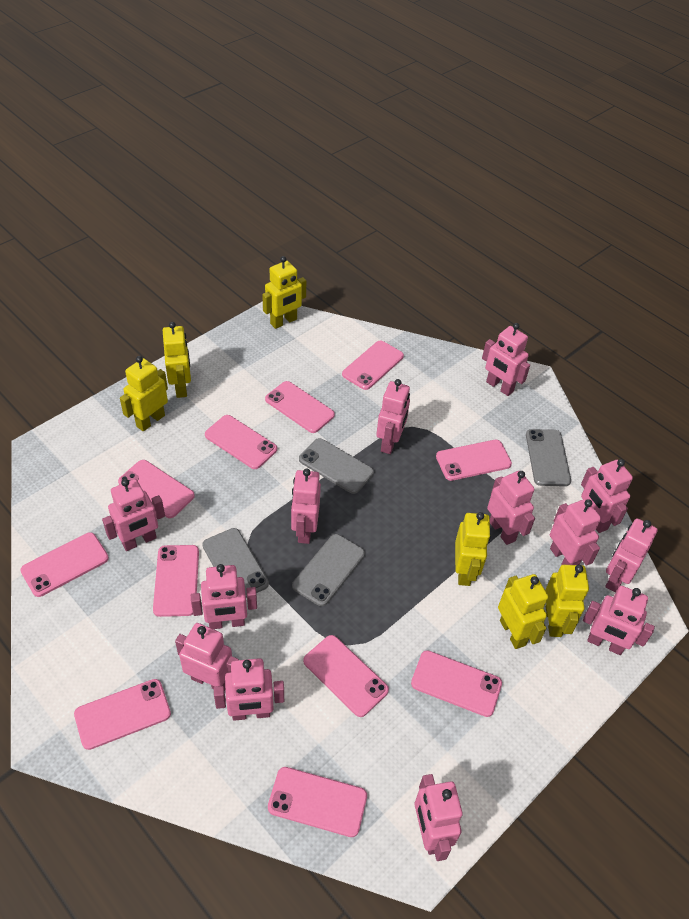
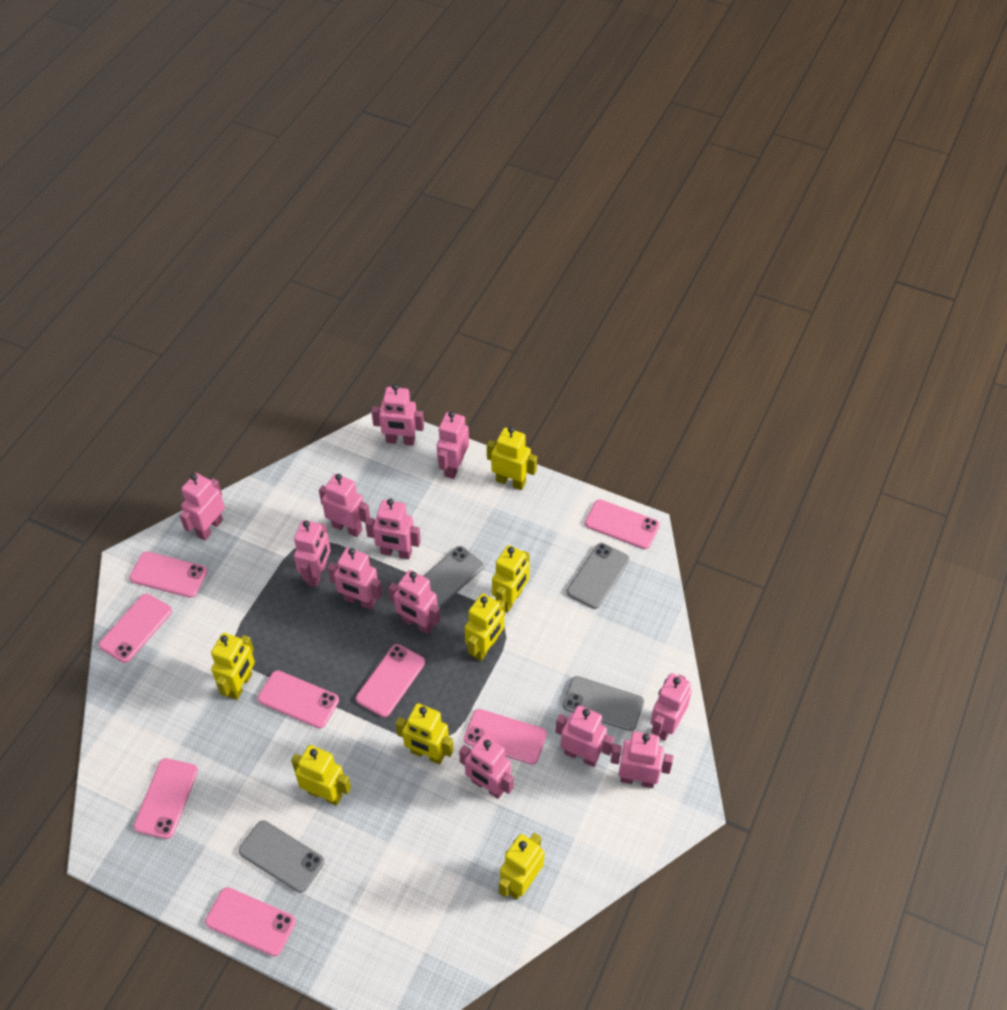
pink phone: 11 -> 8
pink robot: 13 -> 12
yellow robot: 6 -> 7

